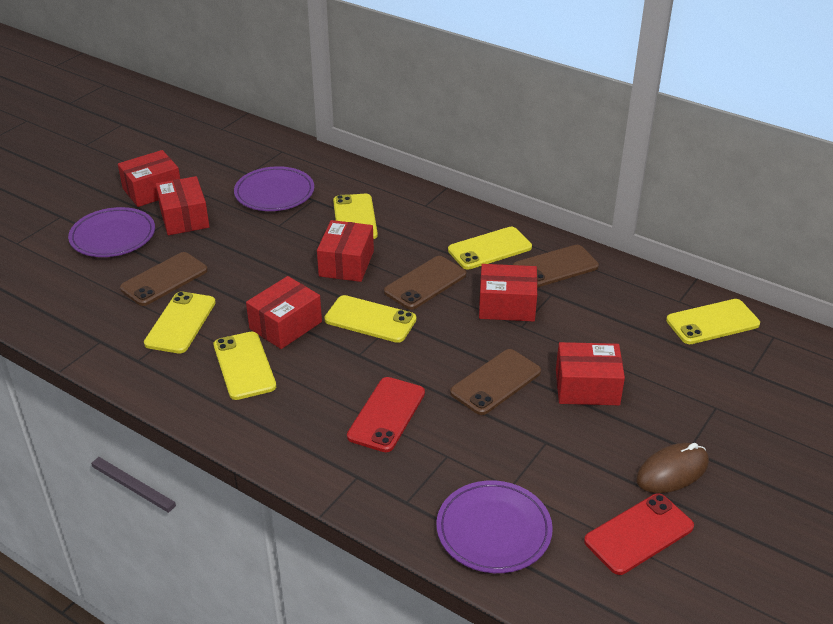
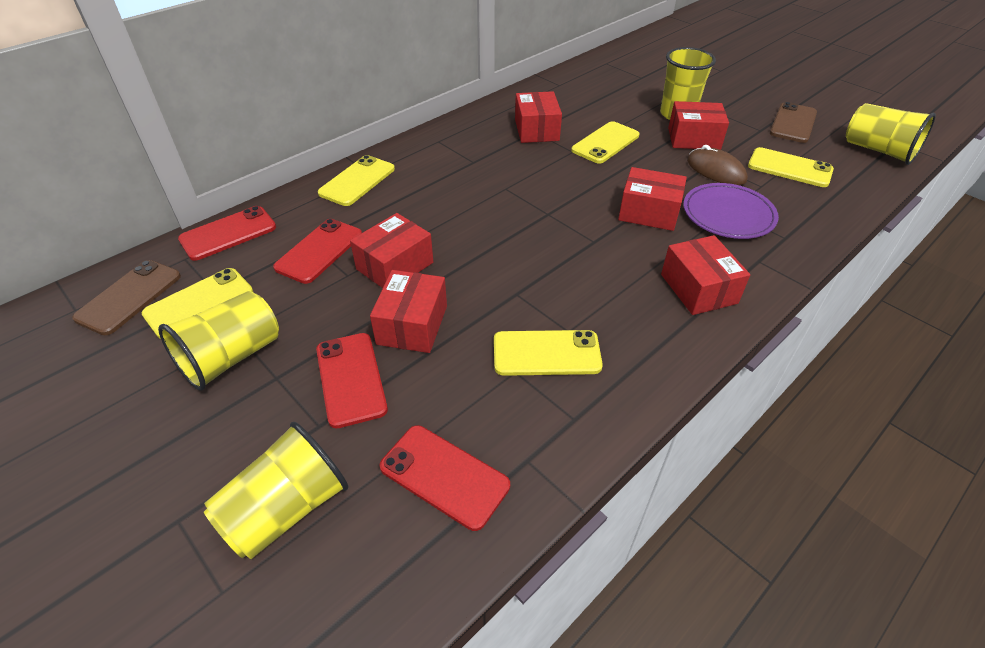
brown phone: 4 -> 2
purple plate: 3 -> 1
red phone: 2 -> 4
yellow cup: 0 -> 4
yellow phone: 6 -> 5

